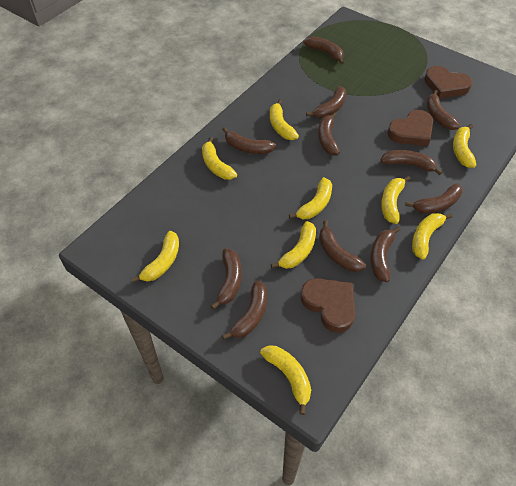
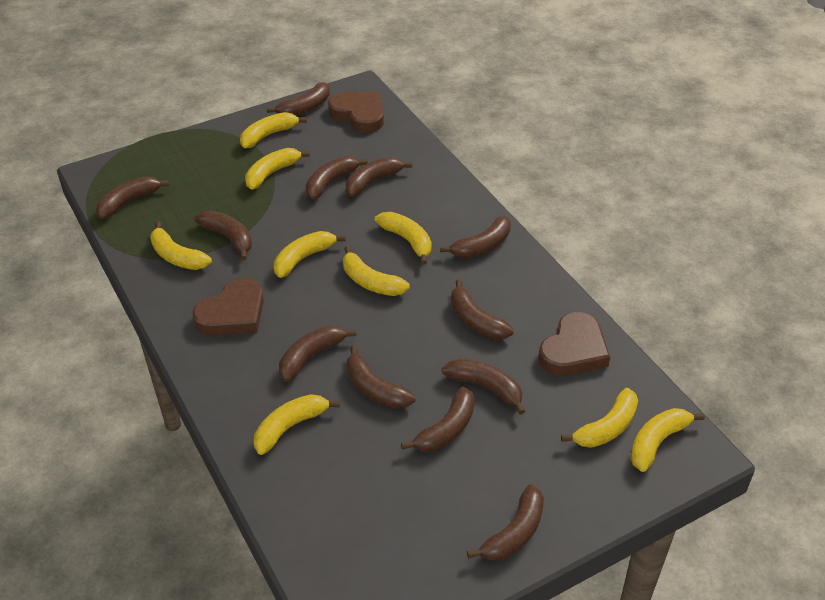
brown banana: 11 -> 12

